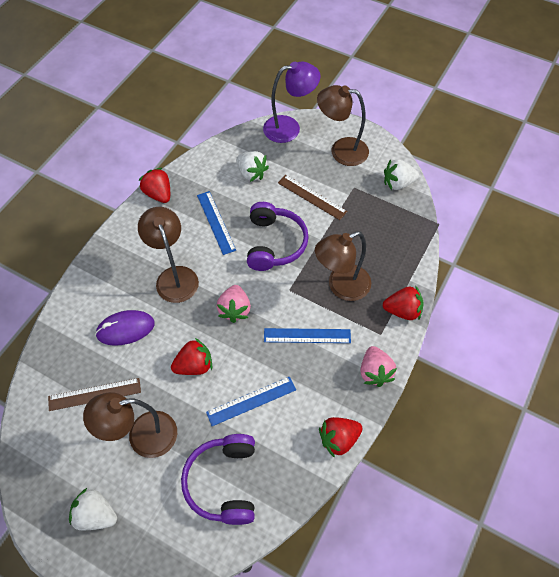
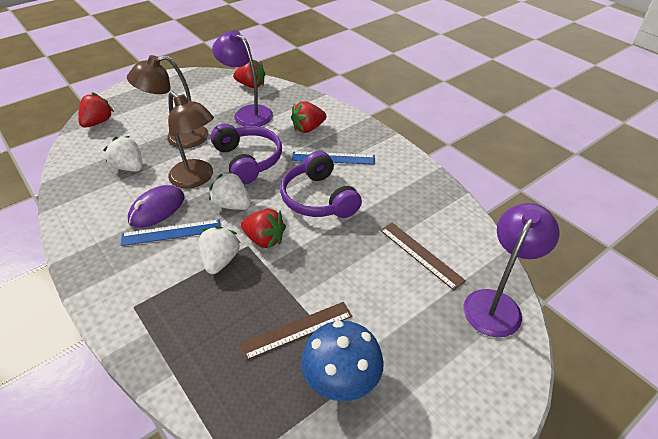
blue mushroom: 0 -> 1
blue ruler: 3 -> 2
brown lamp: 4 -> 2
pink strawberry: 2 -> 0
purple lamp: 1 -> 2

